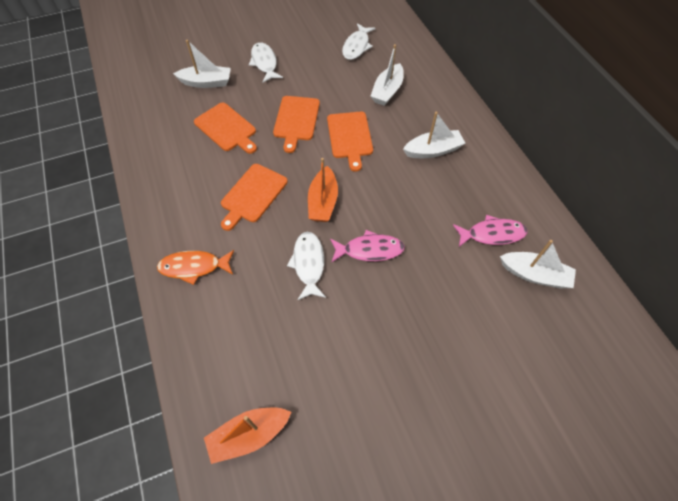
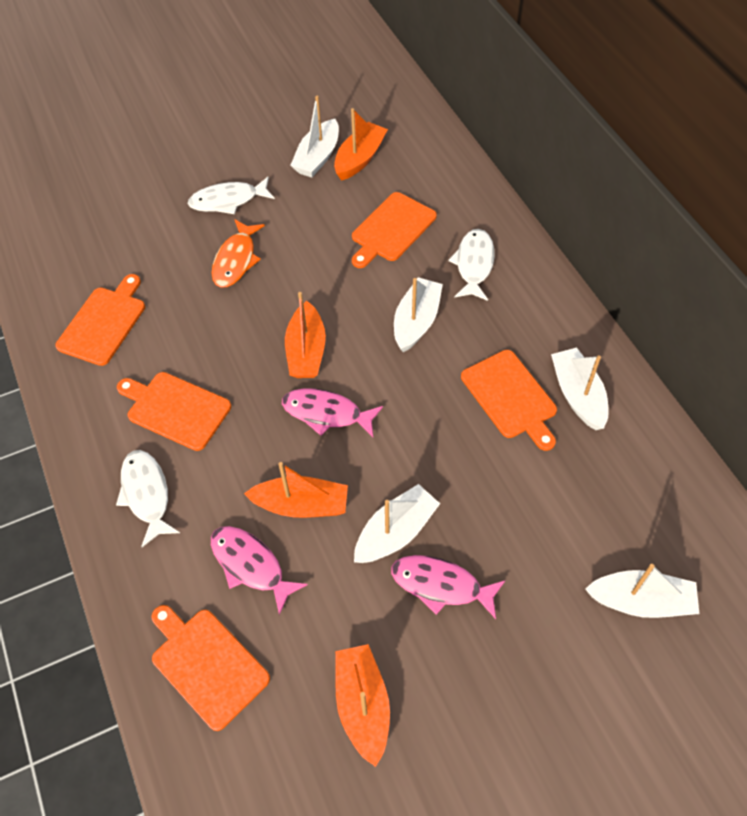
orange boat: 2 -> 4
orange cutting board: 4 -> 5
pink fish: 2 -> 3
white boat: 4 -> 5

